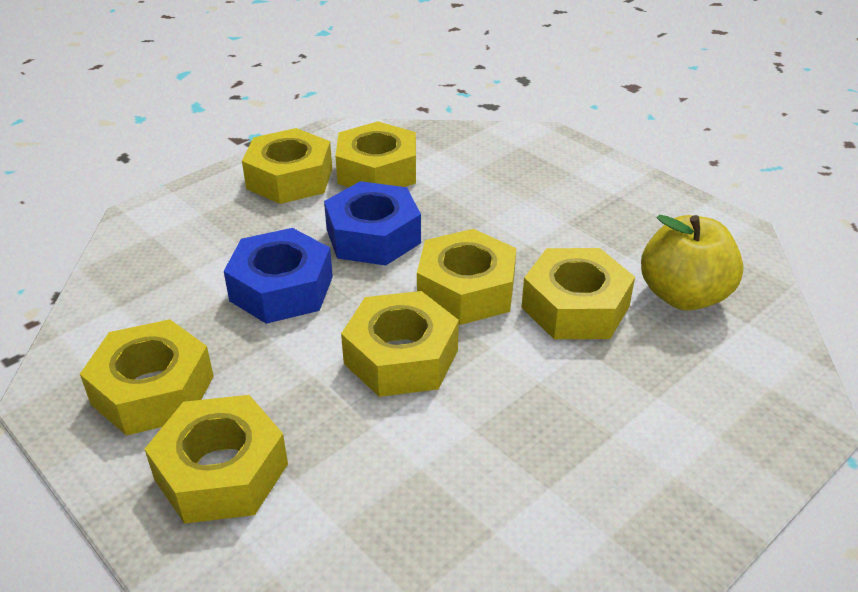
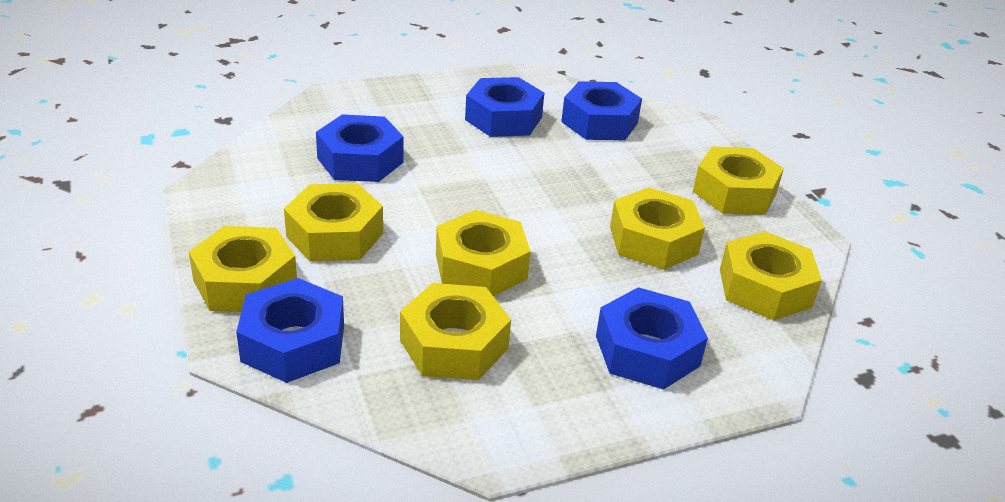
blue nut: 2 -> 5
yellow apple: 1 -> 0

